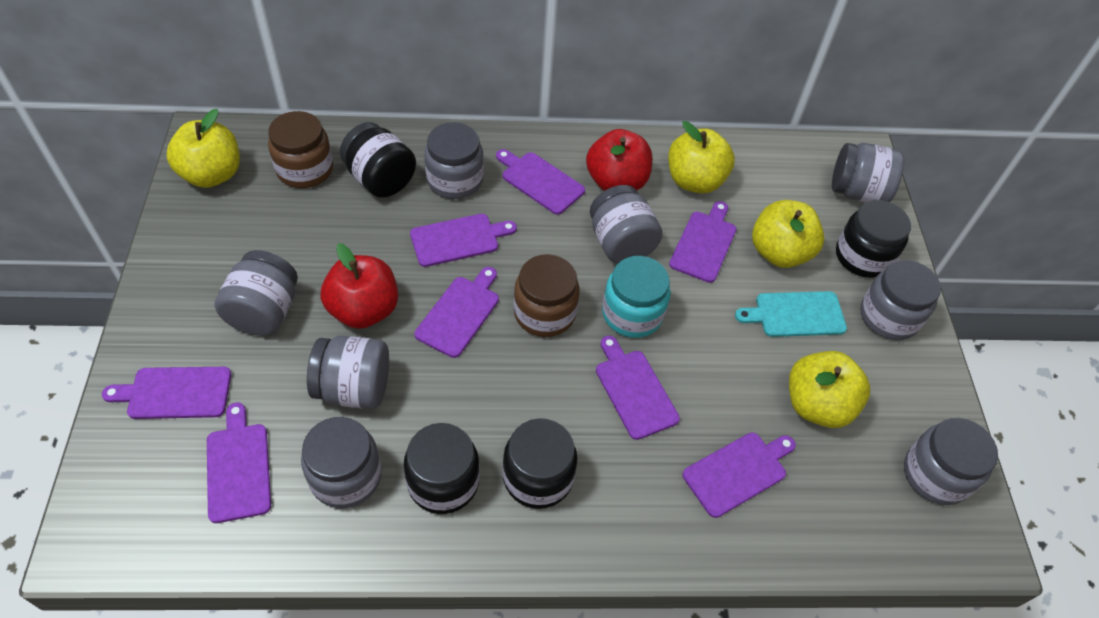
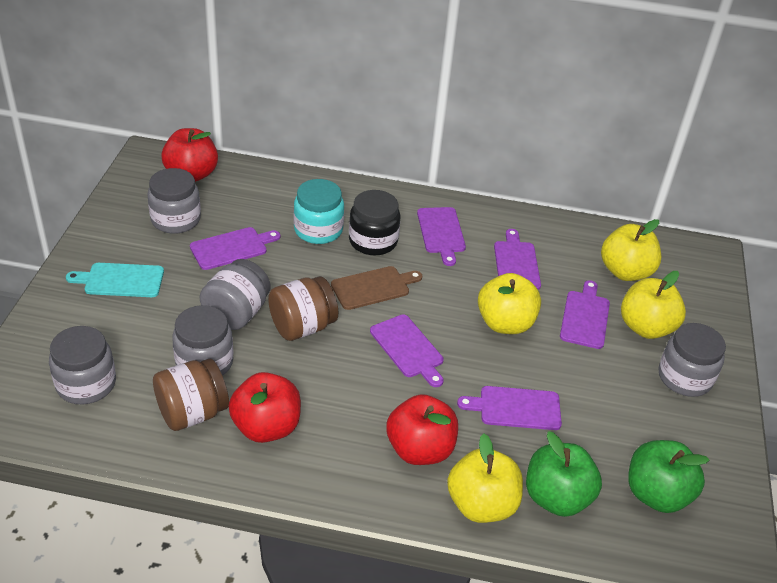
black jar: 4 -> 1
brown cutting board: 0 -> 1
green apple: 0 -> 2
grey jar: 8 -> 5
purple cutting board: 8 -> 6
red apple: 2 -> 3

